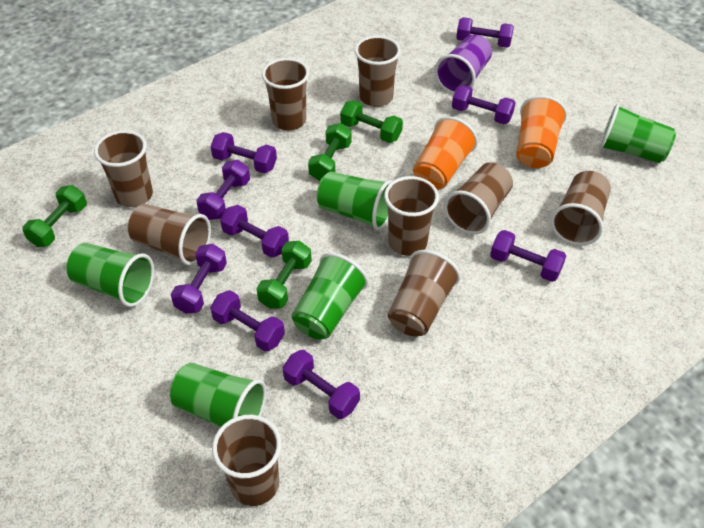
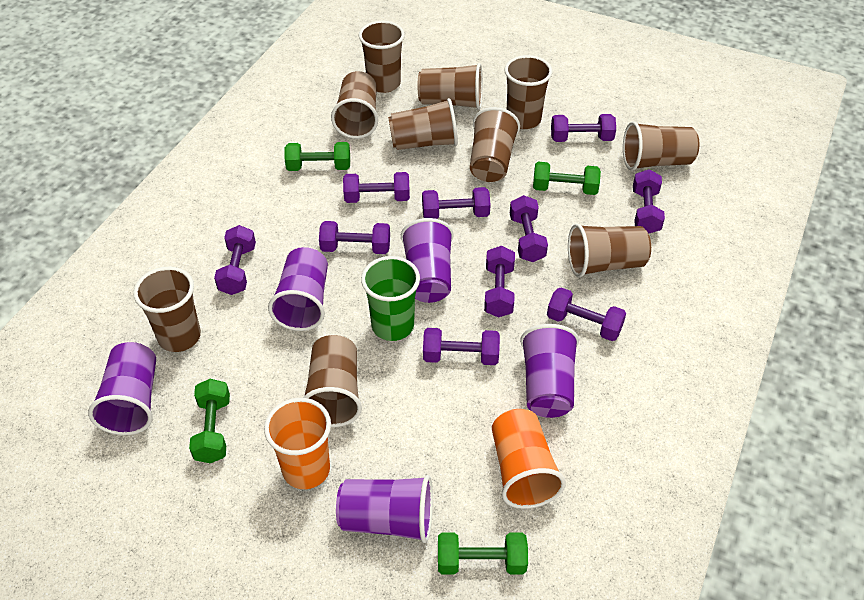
brown cup: 9 -> 10
green cup: 5 -> 1
purple cup: 1 -> 5
purple dumbbell: 9 -> 10

